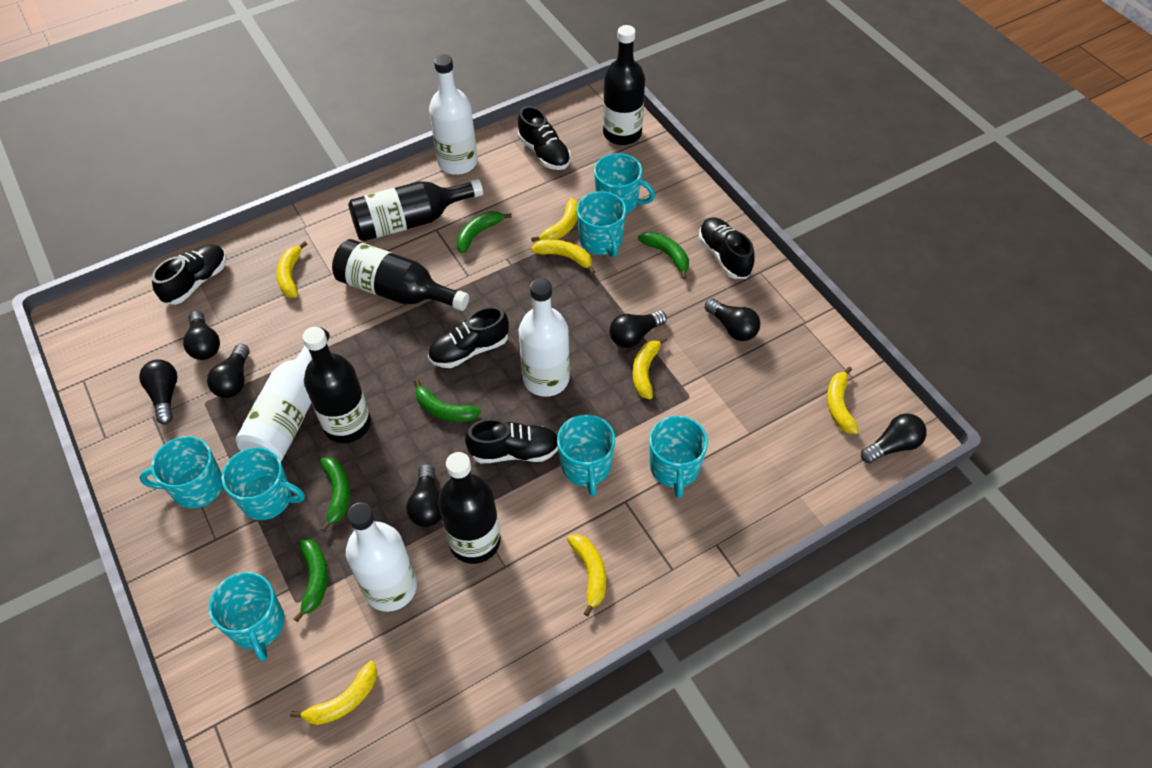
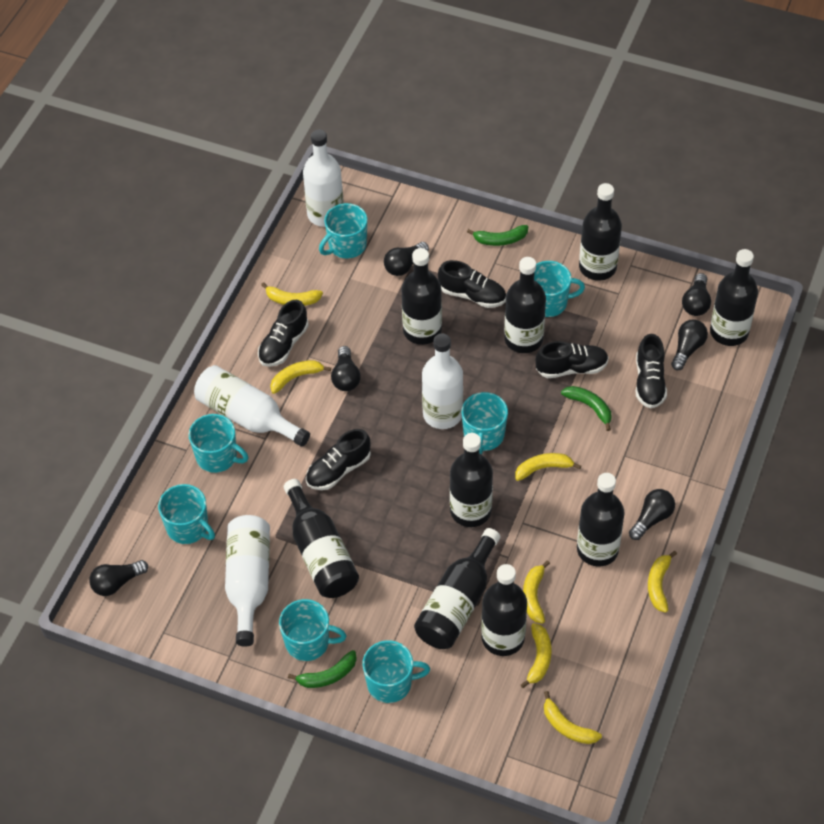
black bottle: 5 -> 9
black light bulb: 7 -> 6
green banana: 5 -> 3

